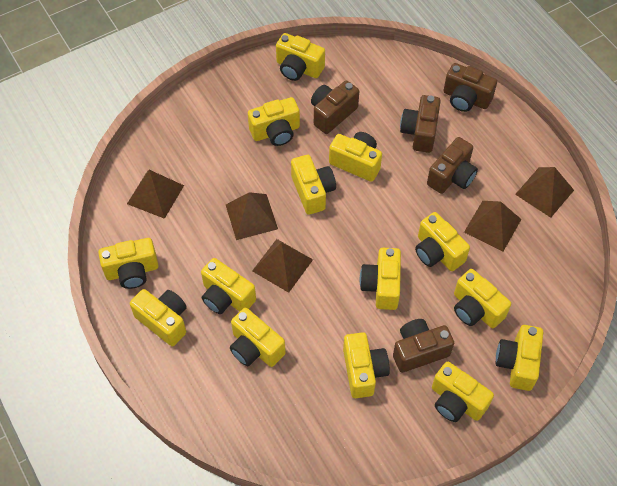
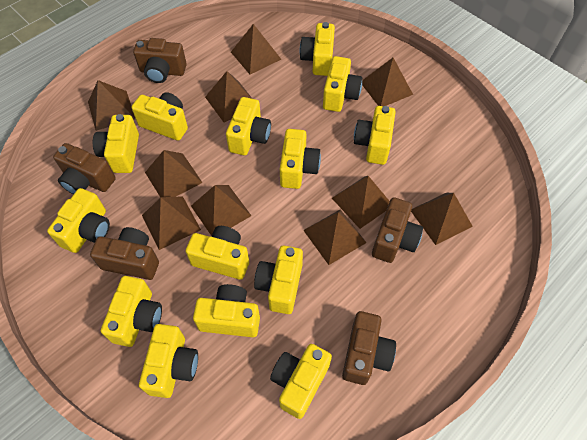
brown pyramid: 5 -> 10

